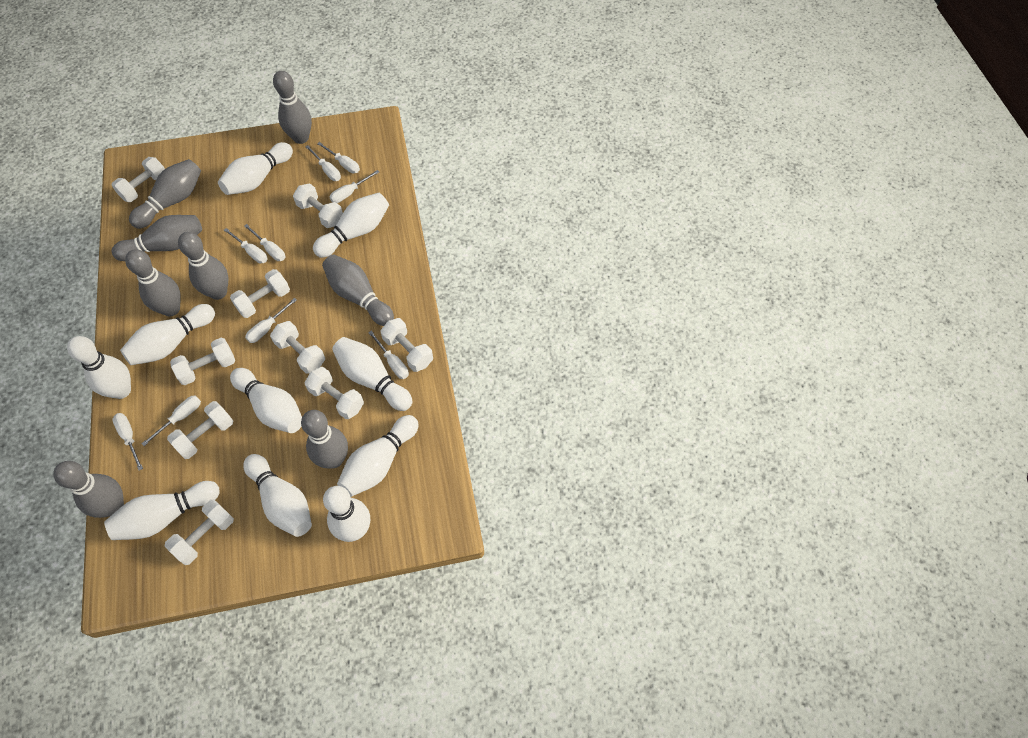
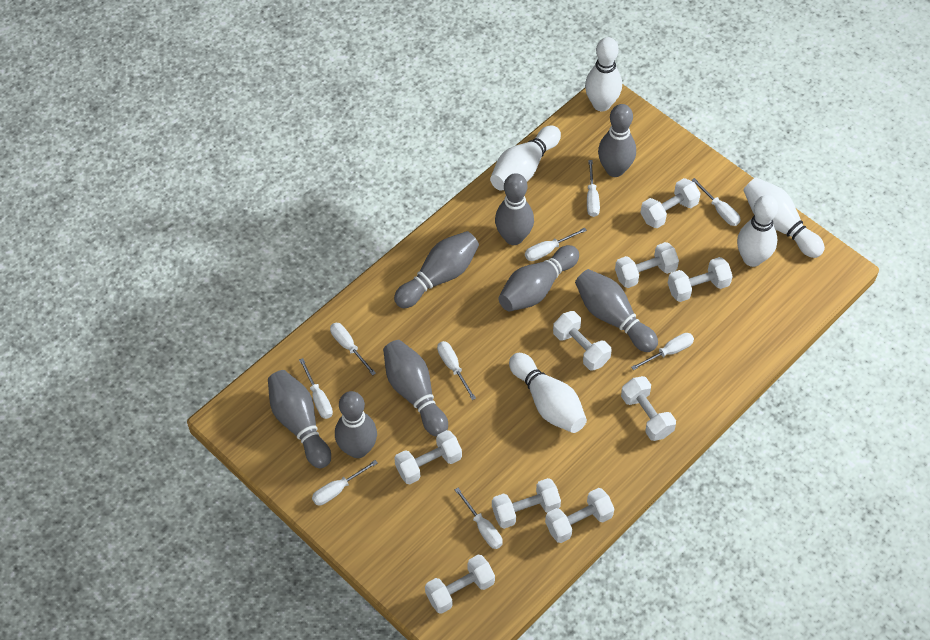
white bowling pin: 10 -> 5

